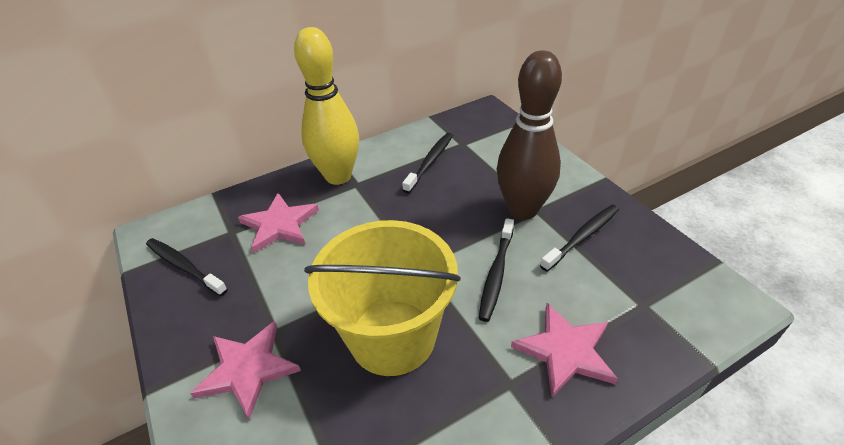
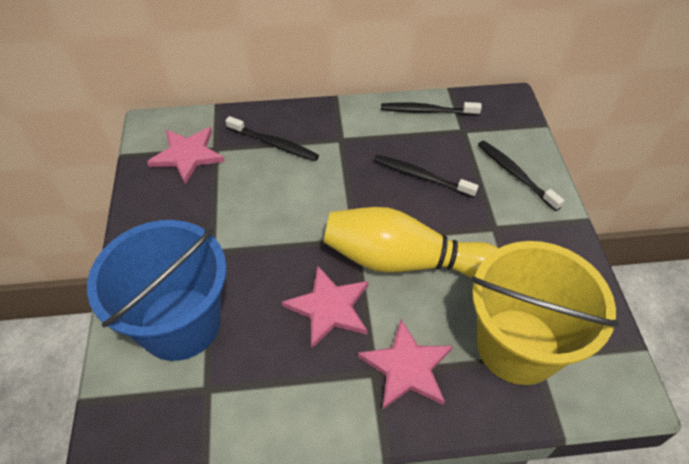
blue bucket: 0 -> 1
brown bowling pin: 1 -> 0

